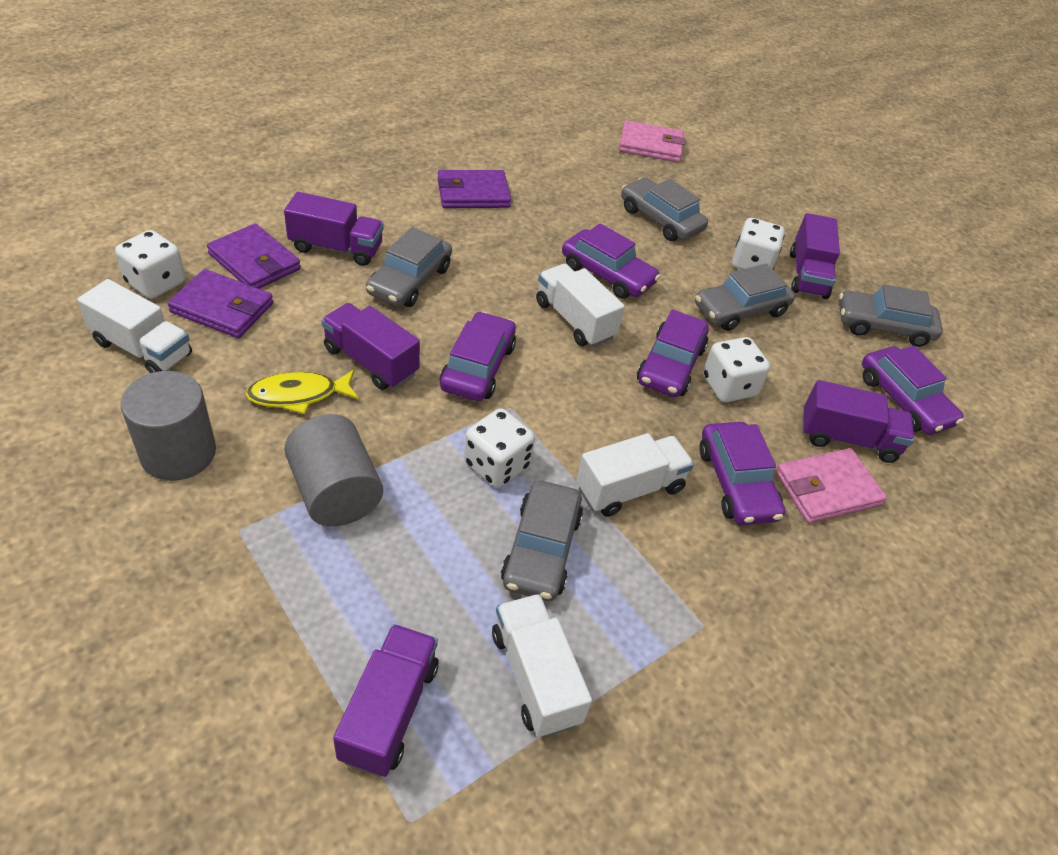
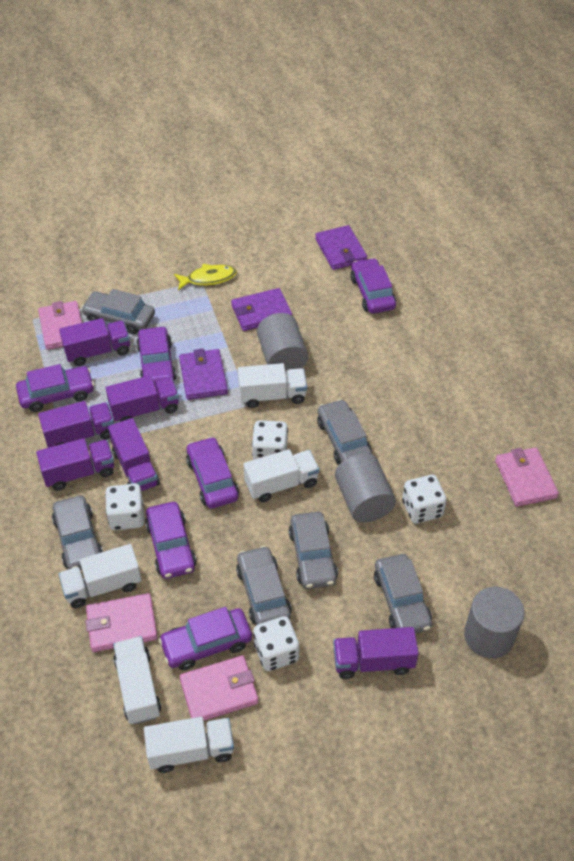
grey car: 5 -> 6
grey cylinder: 2 -> 3
pink wallet: 2 -> 4
purple car: 5 -> 6
purple truck: 5 -> 6
white truck: 4 -> 5

